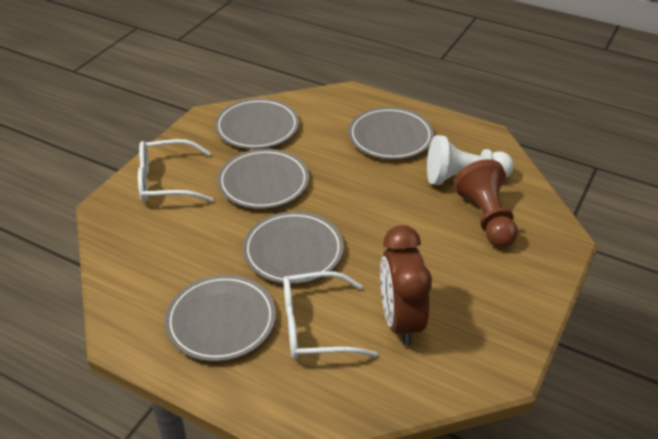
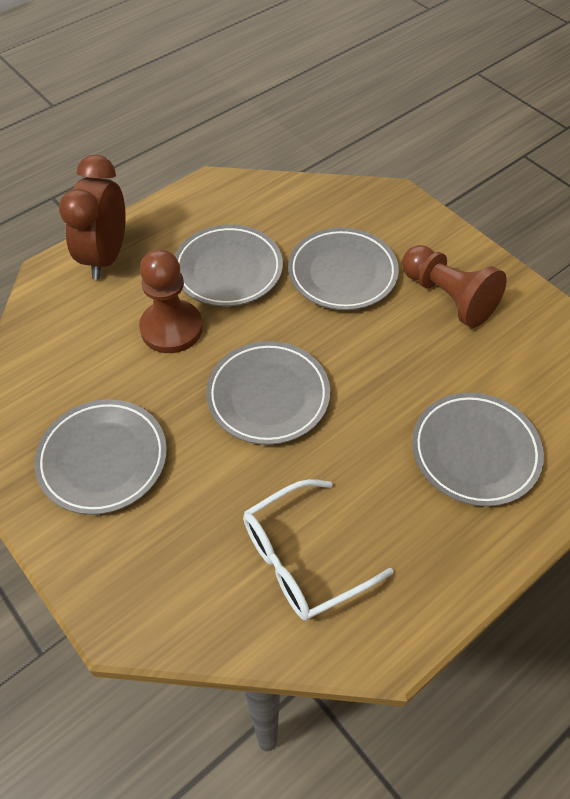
brown pawn: 1 -> 2
white glasses: 2 -> 1
white pawn: 1 -> 0

